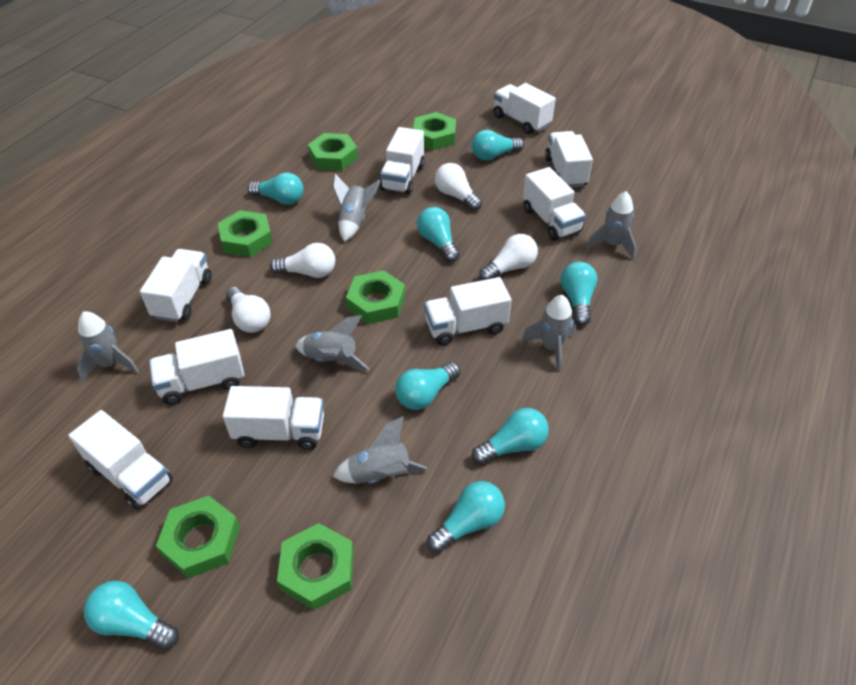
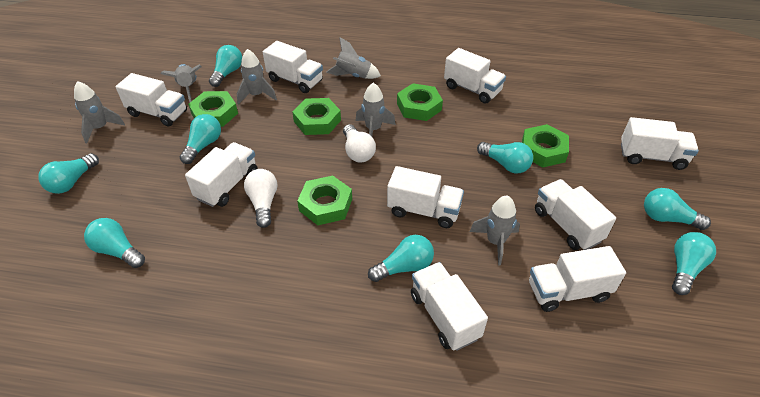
green nut: 6 -> 5
white light bulb: 4 -> 2

